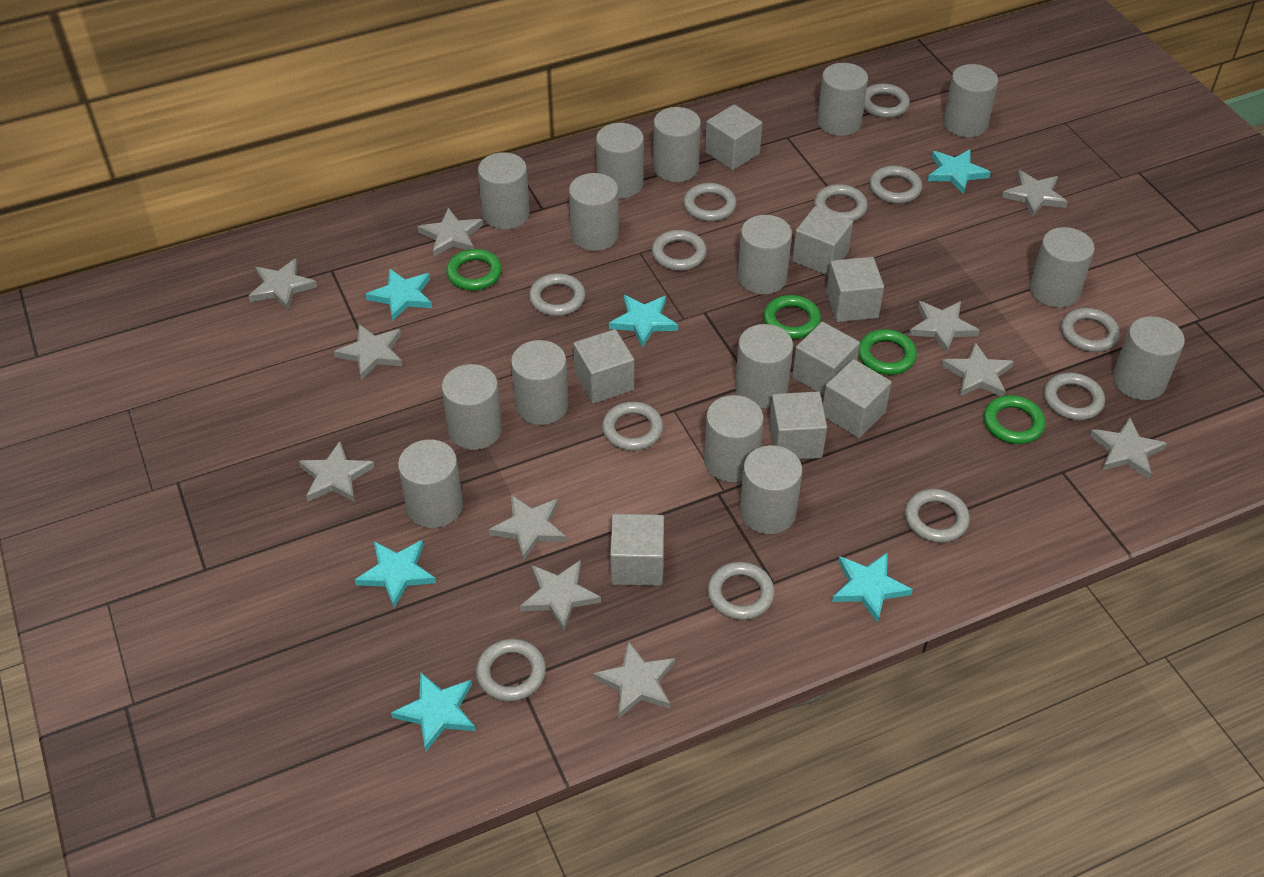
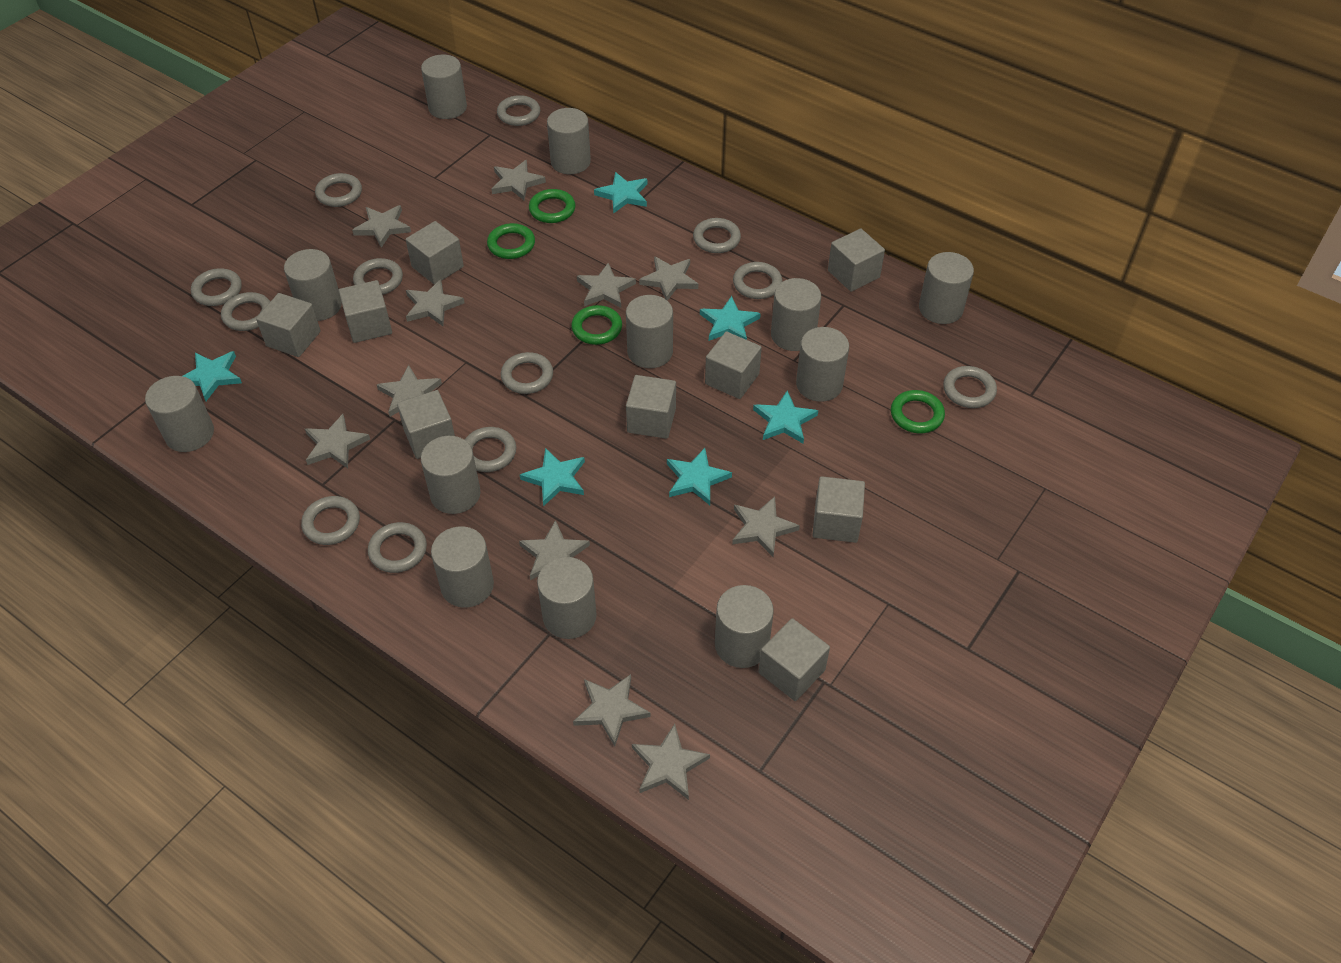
grey cube: 8 -> 9
grey cylinder: 15 -> 12

